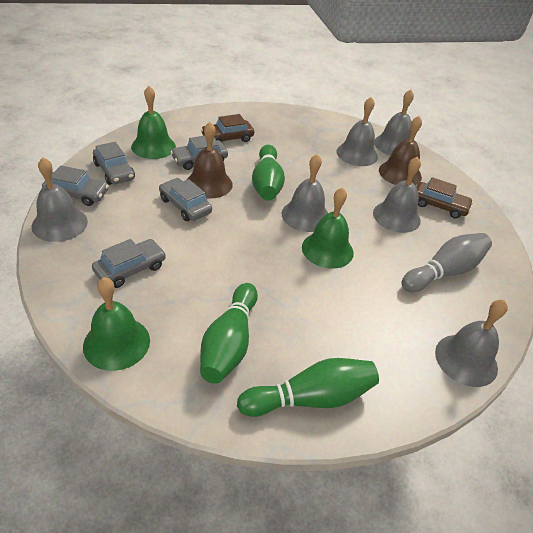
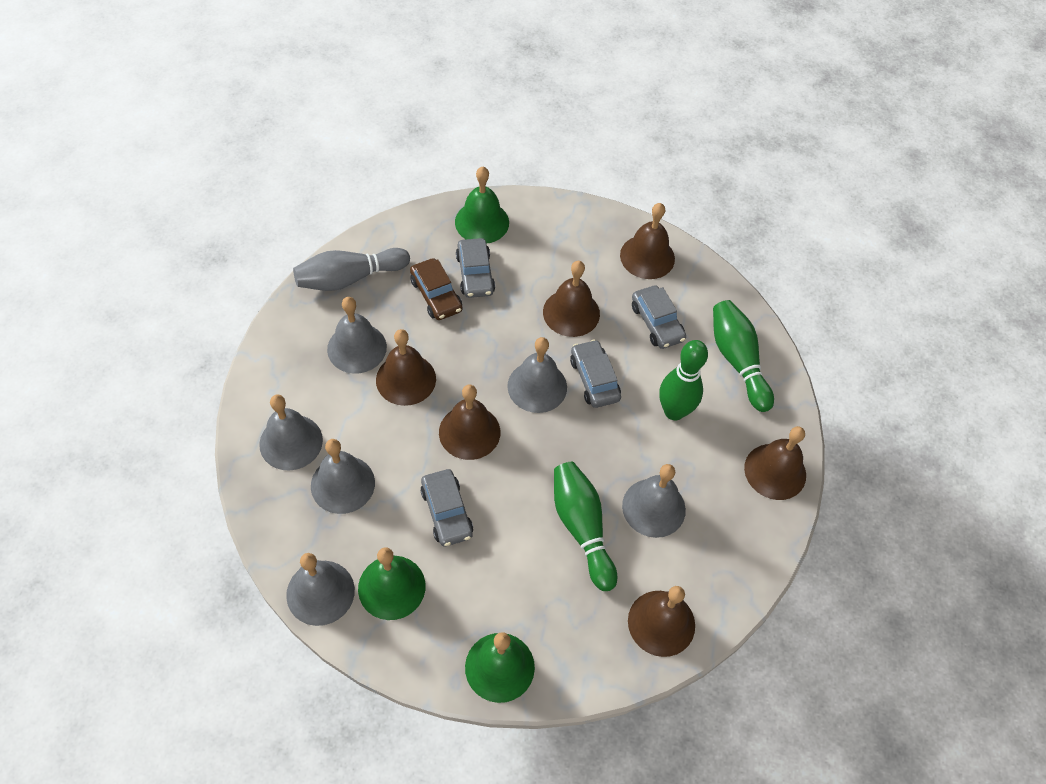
brown bell: 2 -> 6
brown car: 2 -> 1
grey car: 5 -> 4

